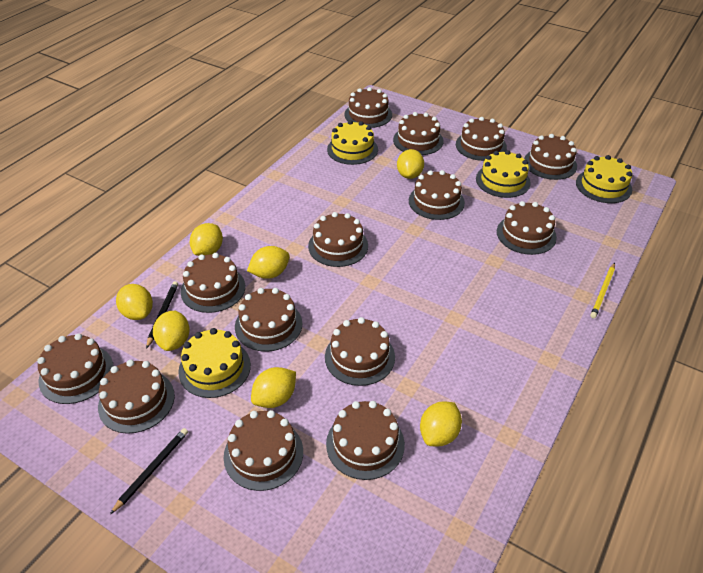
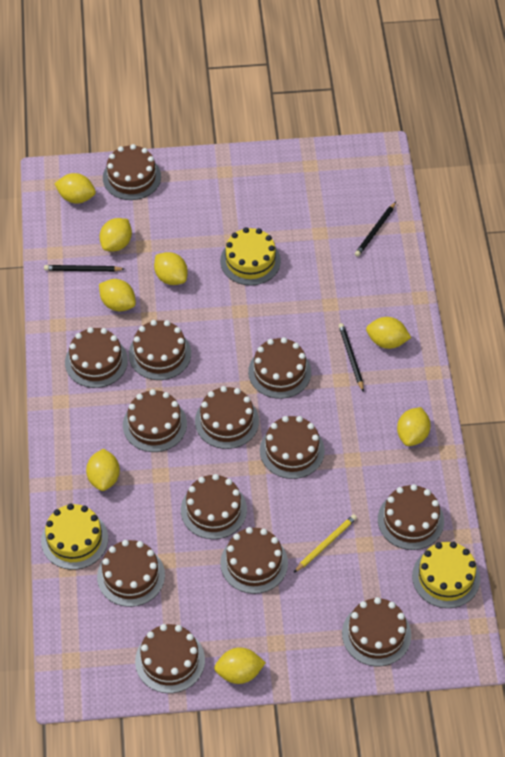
black pencil: 2 -> 3
brown cake: 14 -> 13
yellow cake: 4 -> 3
yellow lemon: 7 -> 8

